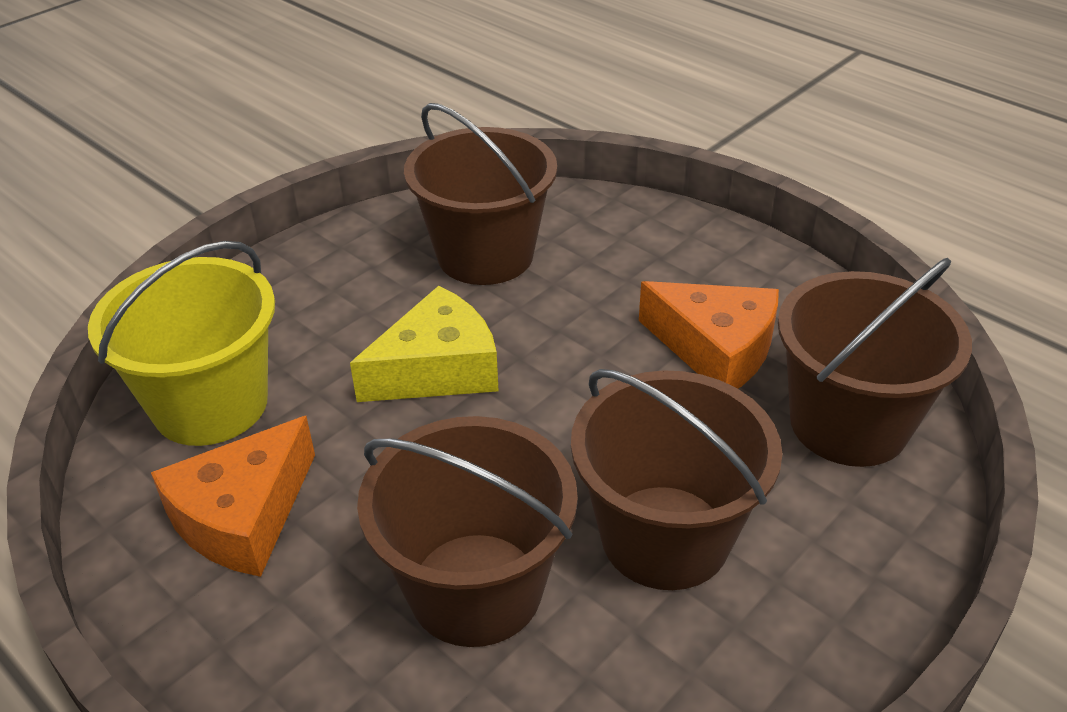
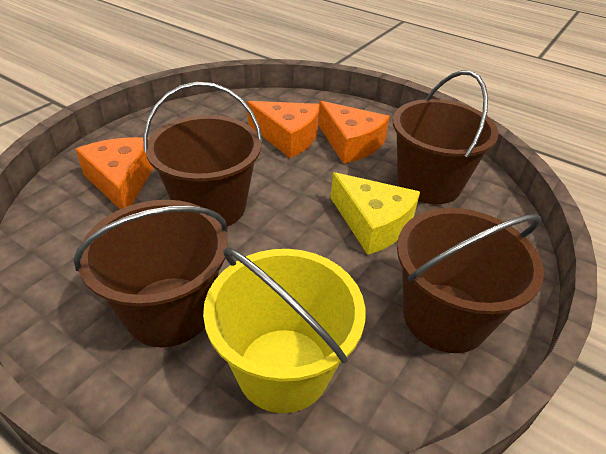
orange cheese: 2 -> 3

